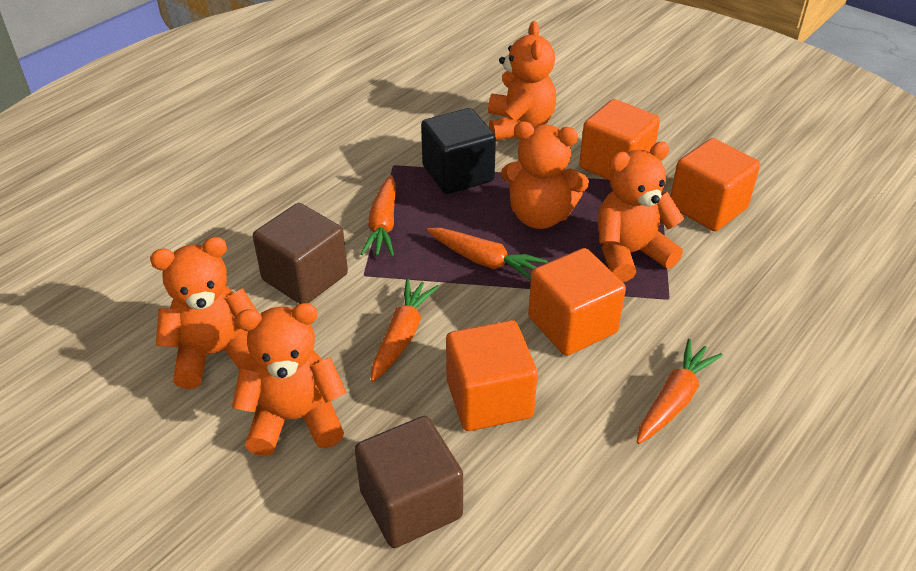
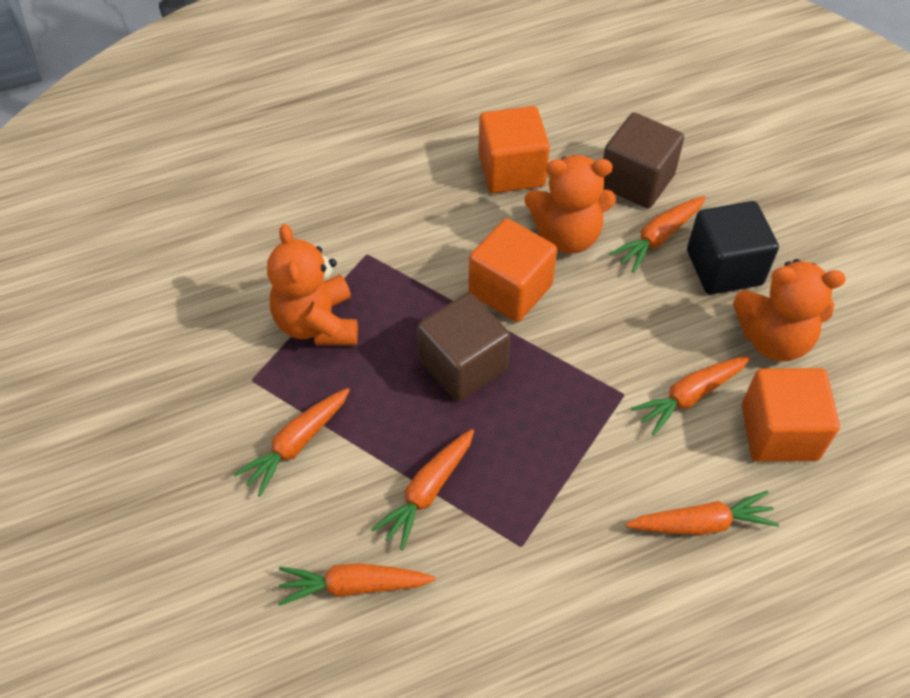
orange carrot: 4 -> 6
orange cube: 4 -> 3
orange teddy bear: 5 -> 3

